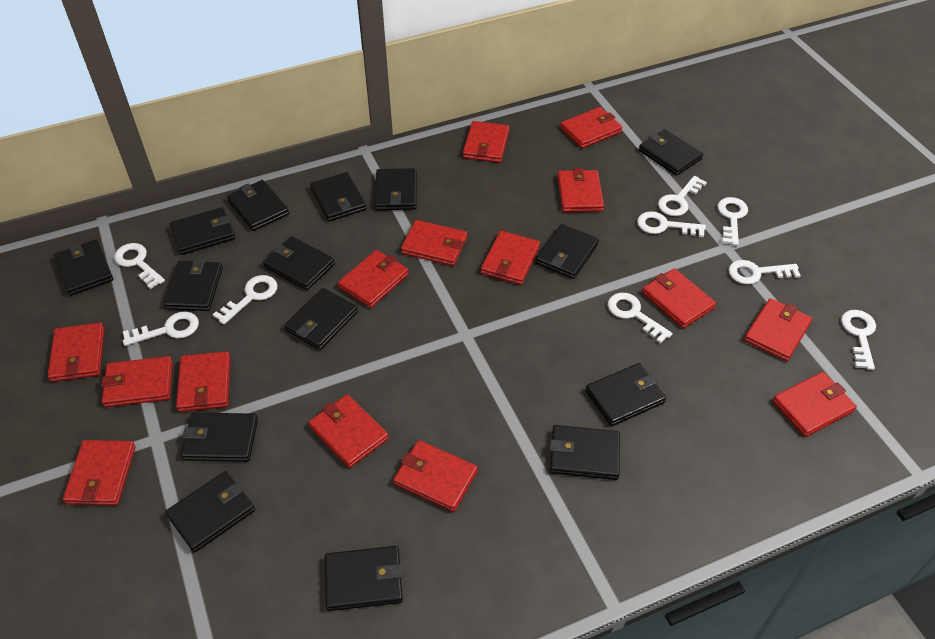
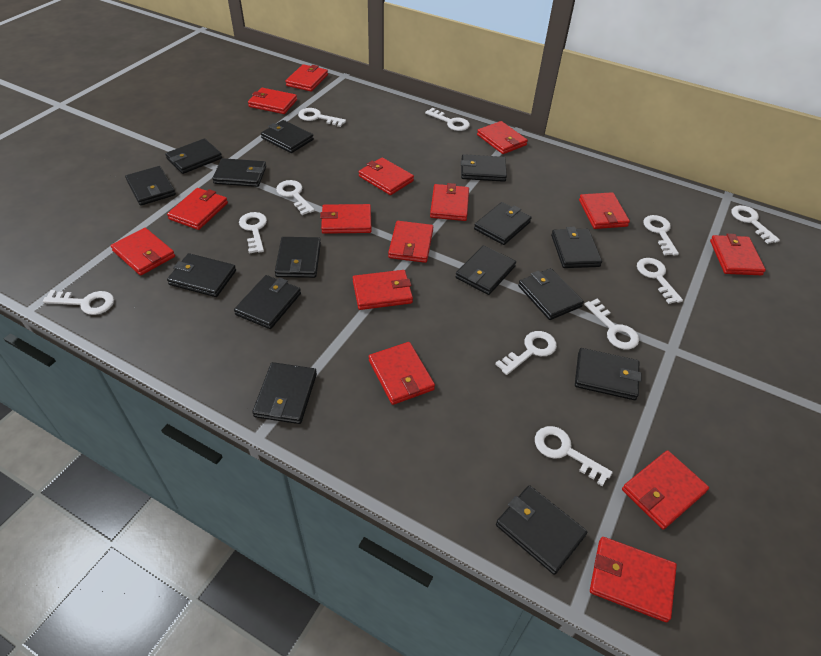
white key: 9 -> 11

